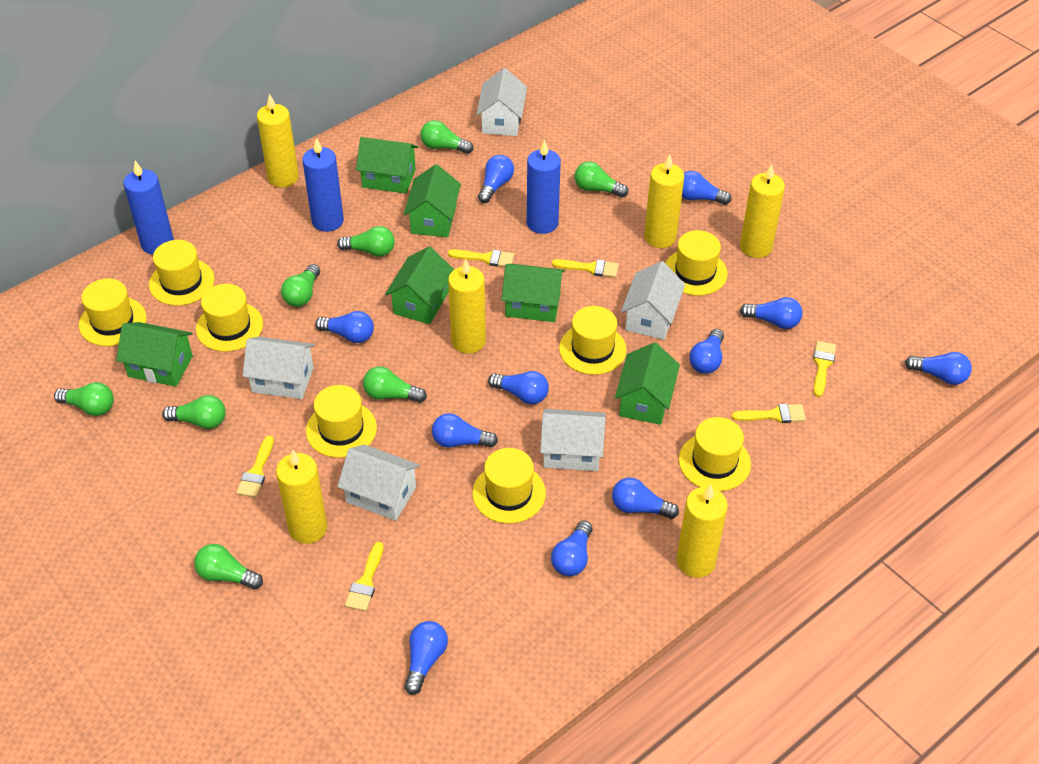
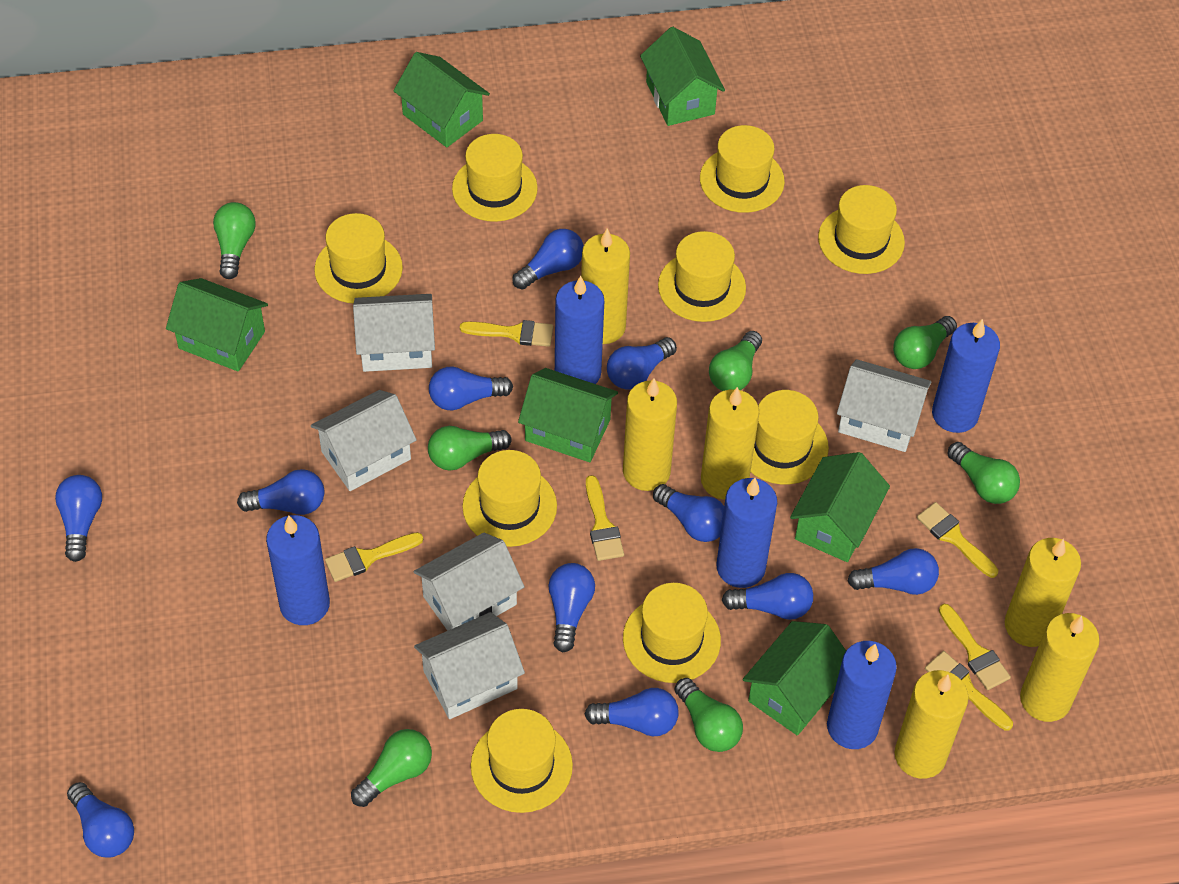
blue candle: 3 -> 5
green light bulb: 8 -> 7
yellow hat: 8 -> 9

